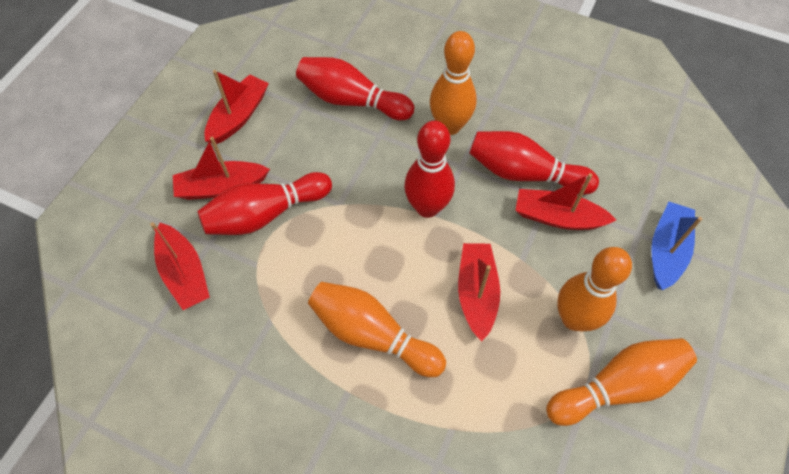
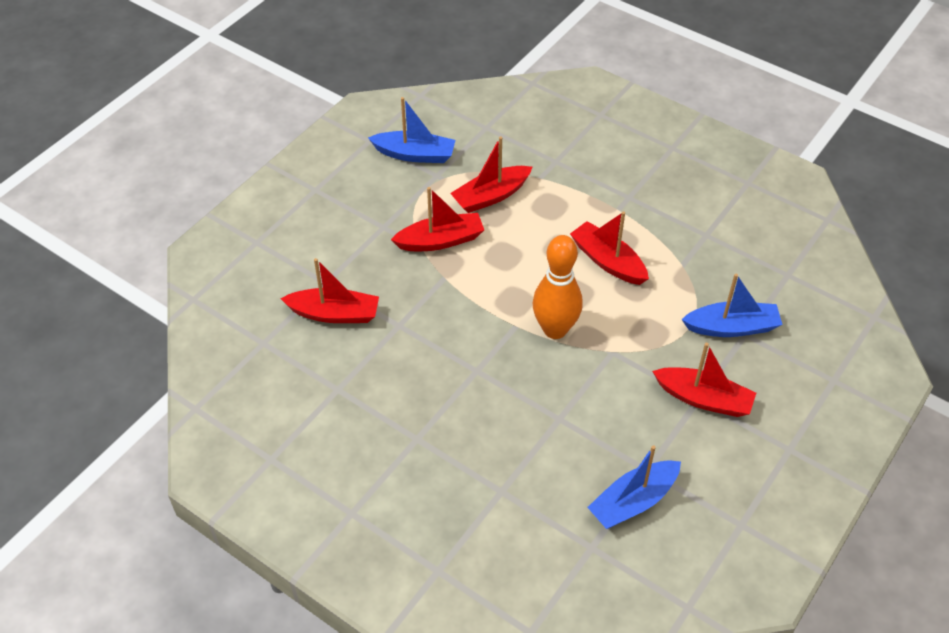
blue boat: 1 -> 3
orange bowling pin: 4 -> 1
red bowling pin: 4 -> 0

